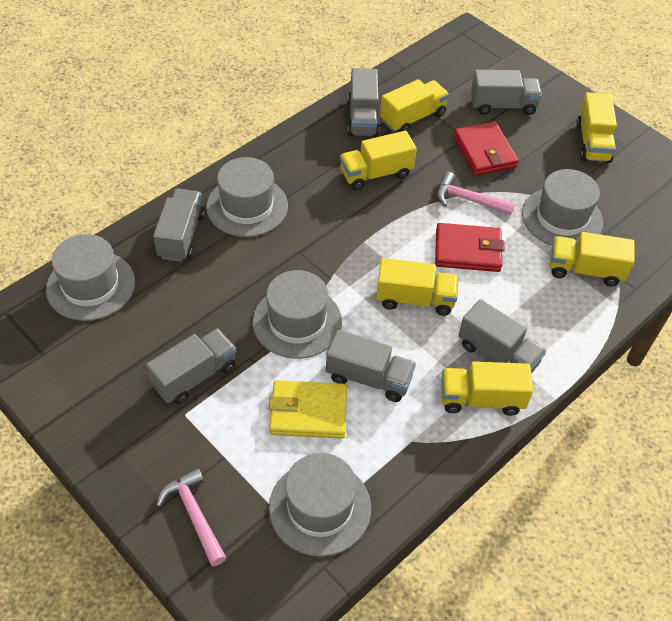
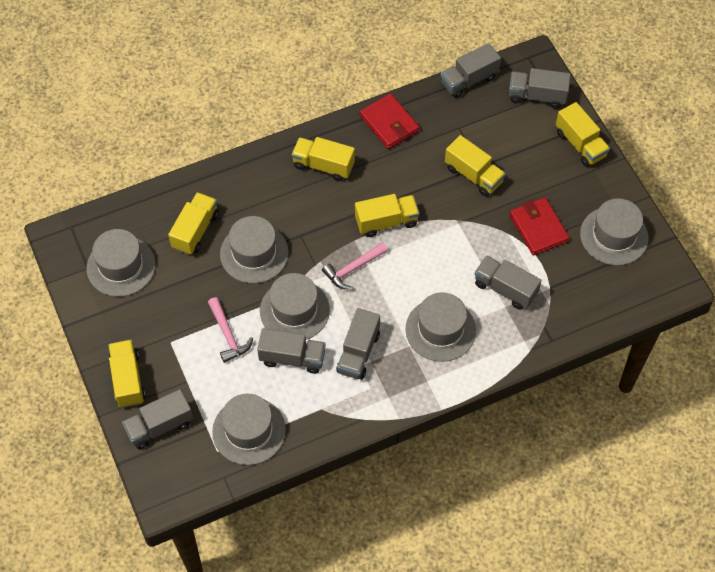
grey hat: 5 -> 6
yellow wallet: 1 -> 0

